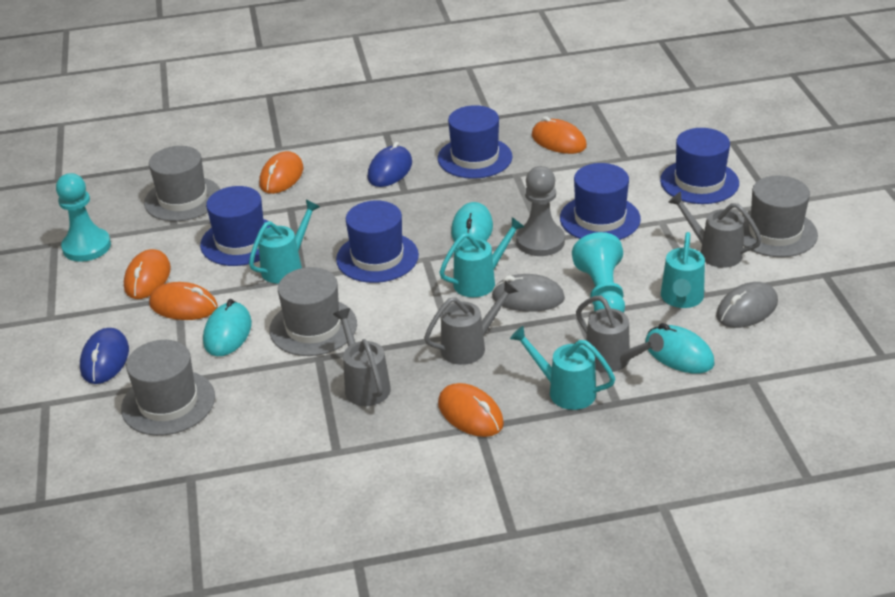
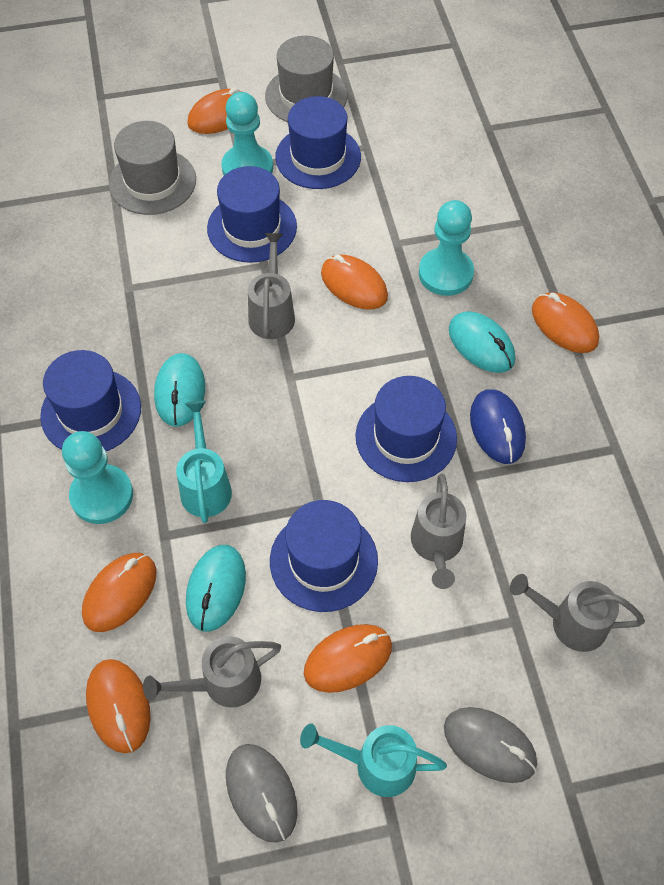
blue mouse: 2 -> 1
grey hat: 4 -> 2
grey pawn: 1 -> 0
orange mouse: 5 -> 6
turquoise pawn: 2 -> 3
turquoise watering can: 4 -> 2

